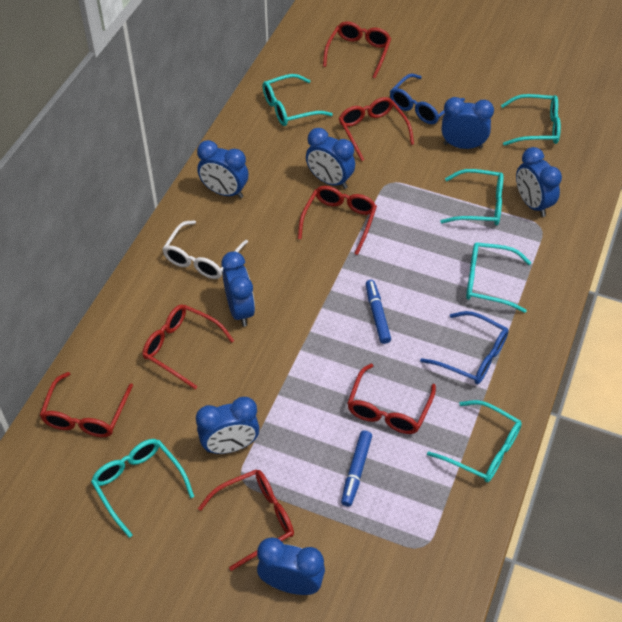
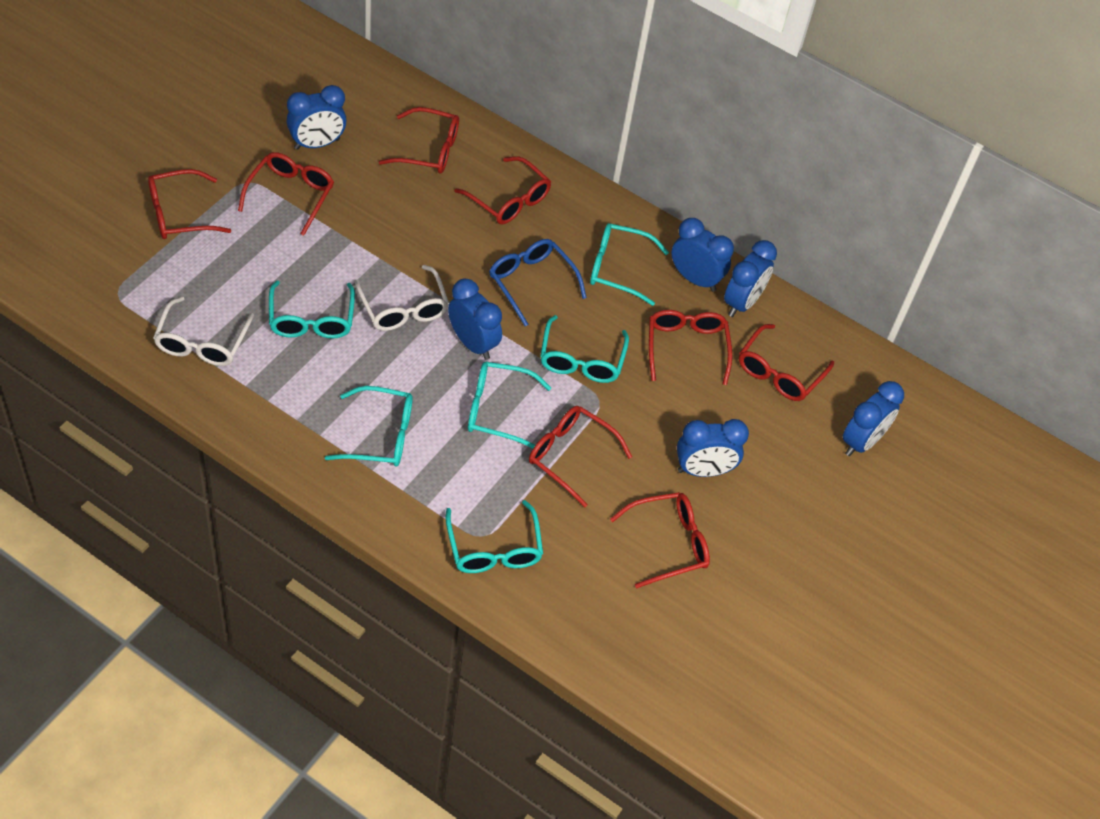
blue clock: 7 -> 6
blue glasses: 2 -> 1
blue marker: 2 -> 0
red glasses: 7 -> 8
white glasses: 1 -> 2

